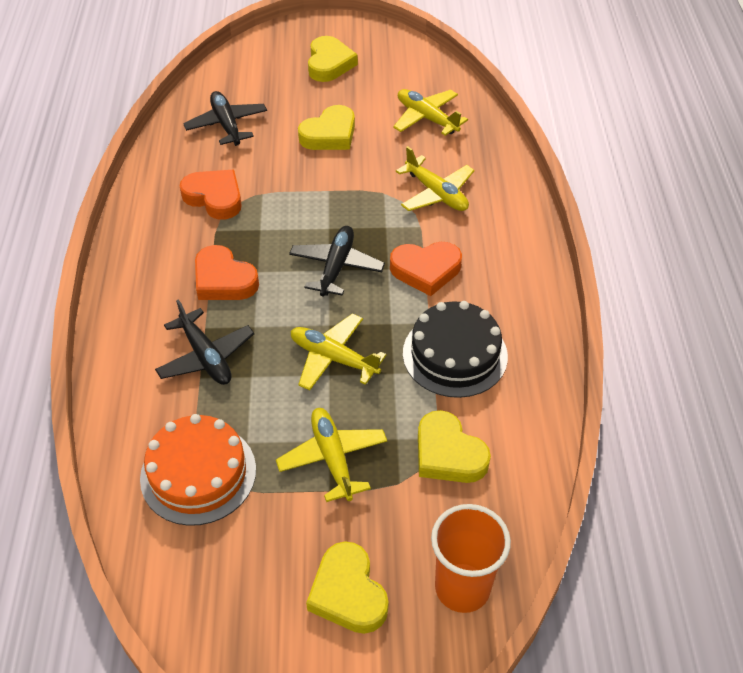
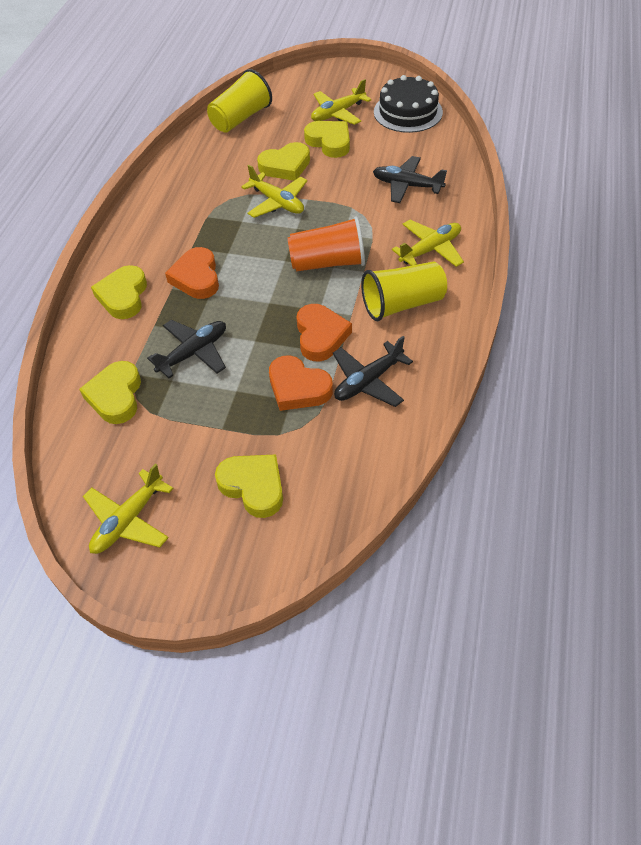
orange cake: 1 -> 0
yellow cup: 0 -> 2
yellow heart: 4 -> 5

